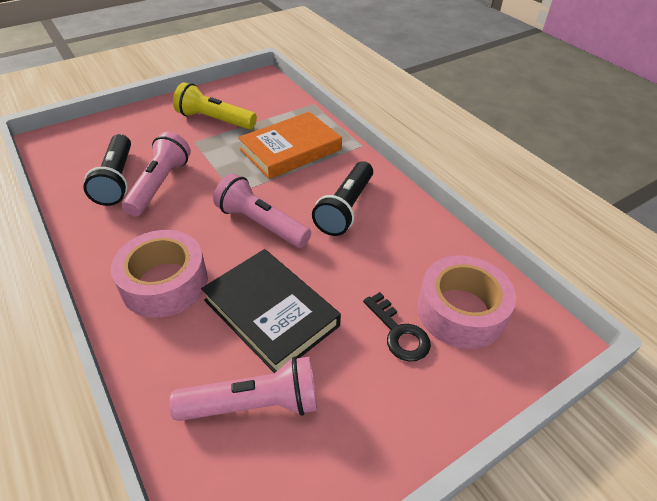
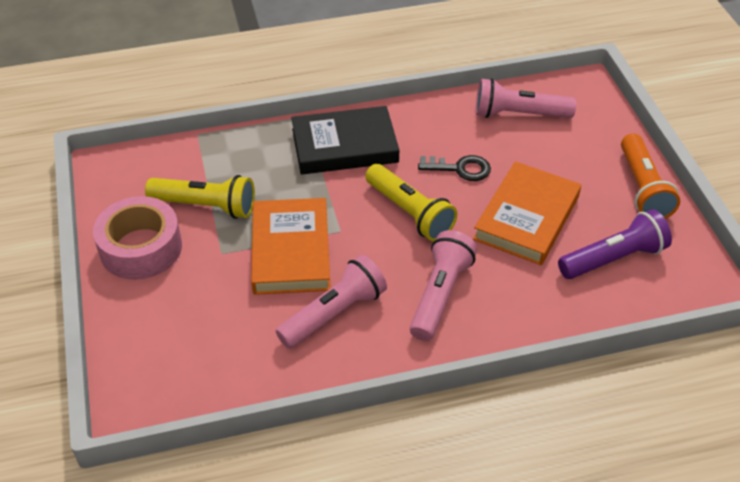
black flashlight: 2 -> 0
orange book: 1 -> 2
orange flashlight: 0 -> 1
pink tape: 2 -> 1
purple flashlight: 0 -> 1
yellow flashlight: 1 -> 2

